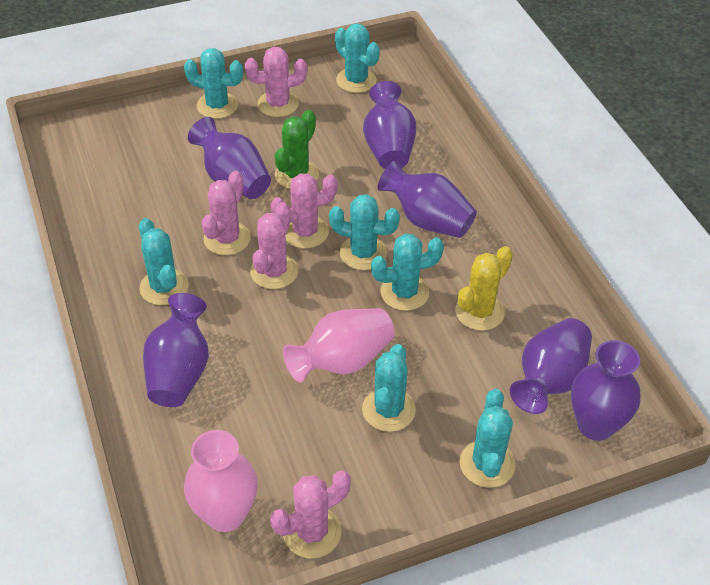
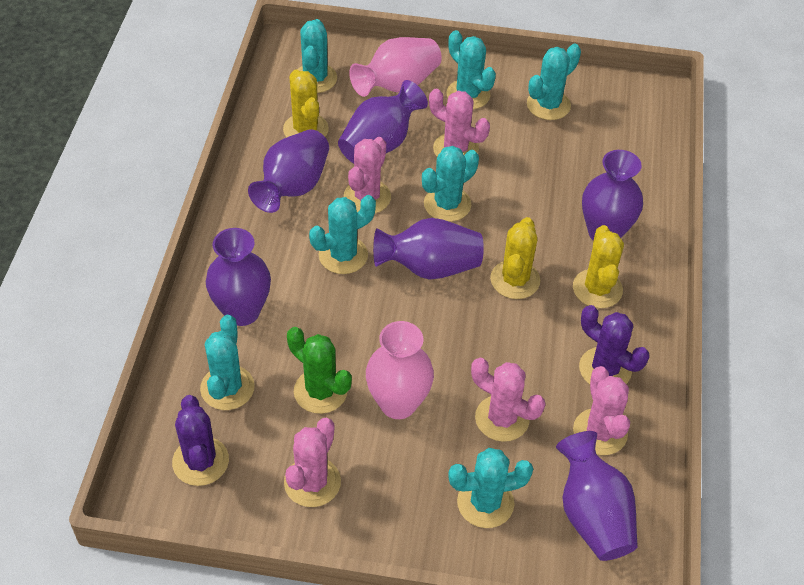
purple cactus: 0 -> 2
yellow cactus: 1 -> 3

